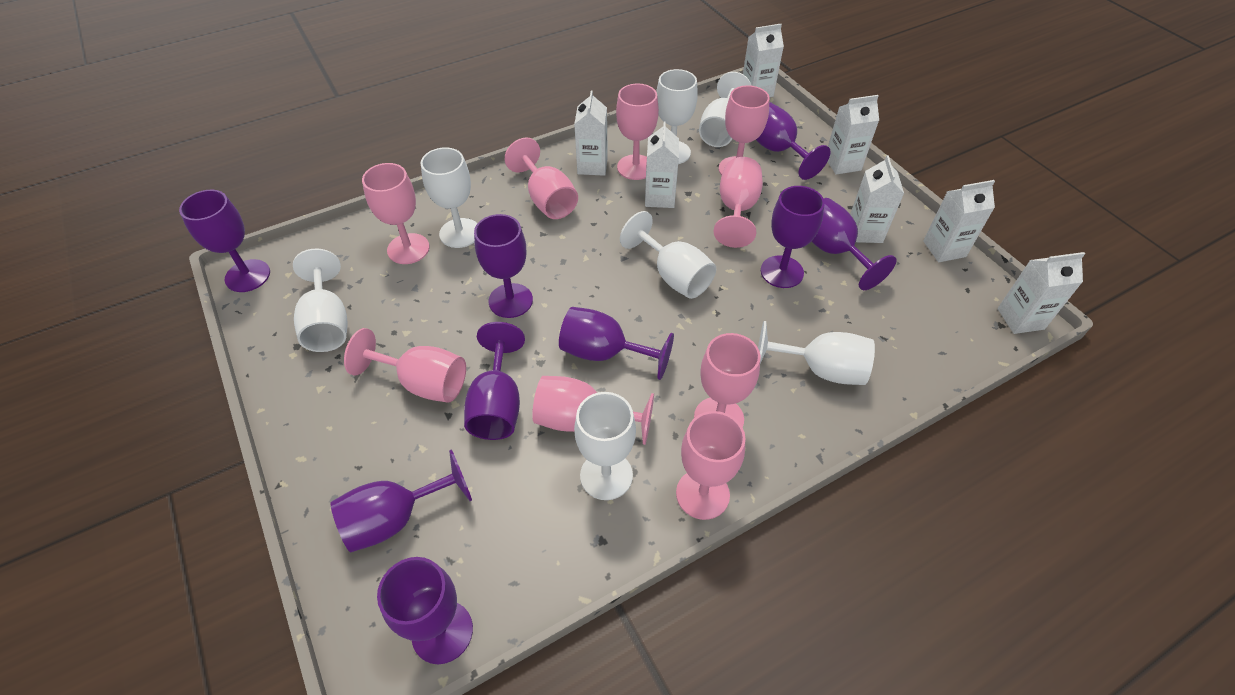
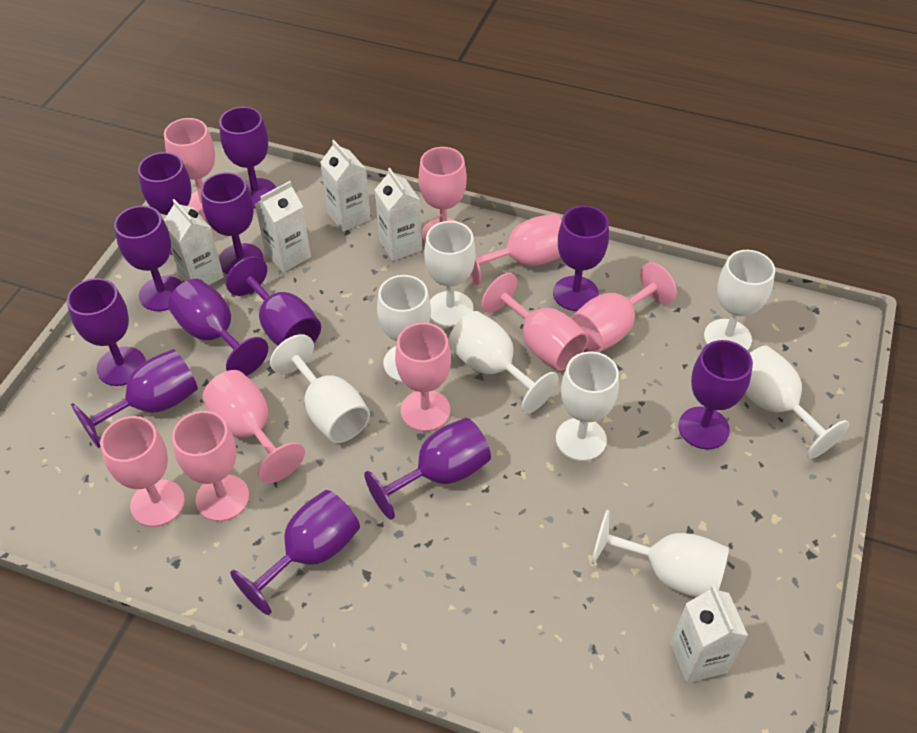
purple goblet: 9 -> 12
white carton: 7 -> 5
white goblet: 7 -> 8

